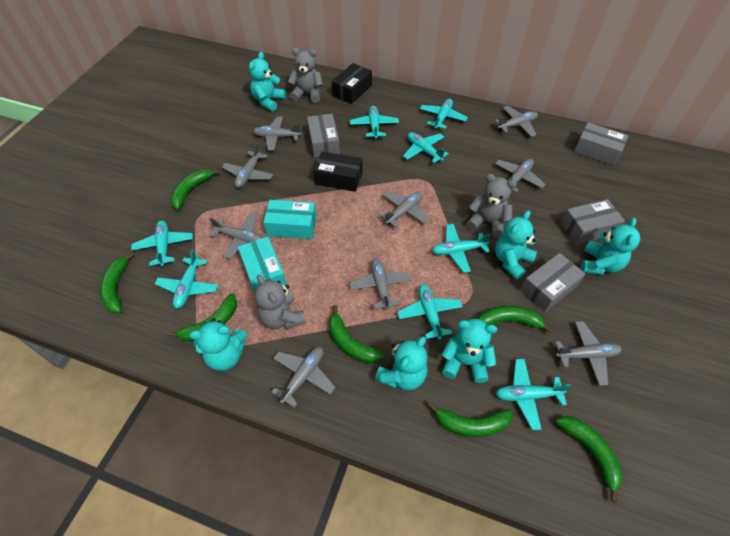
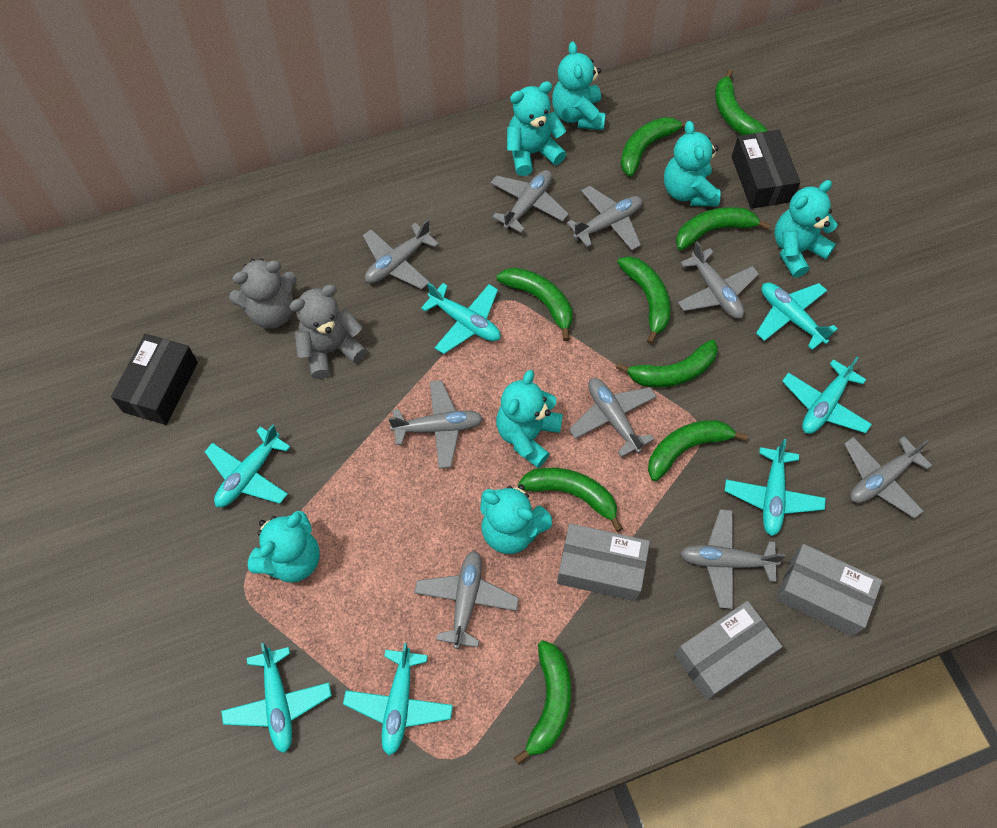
green banana: 7 -> 9
grey box: 4 -> 3
grey teddy bear: 3 -> 2
turquoise box: 2 -> 0
turquoise plane: 8 -> 7
turquoise teddy bear: 6 -> 7

